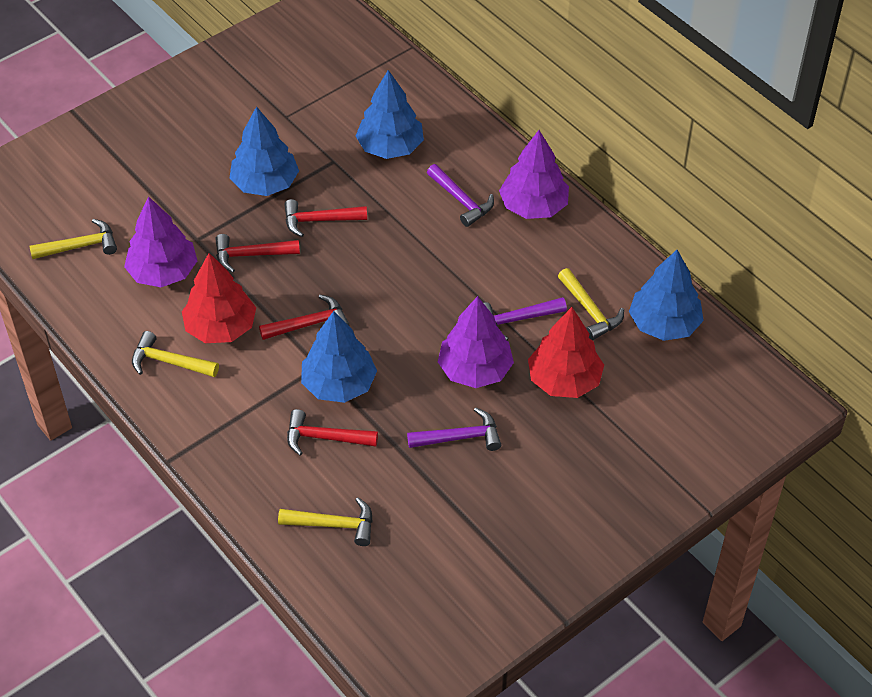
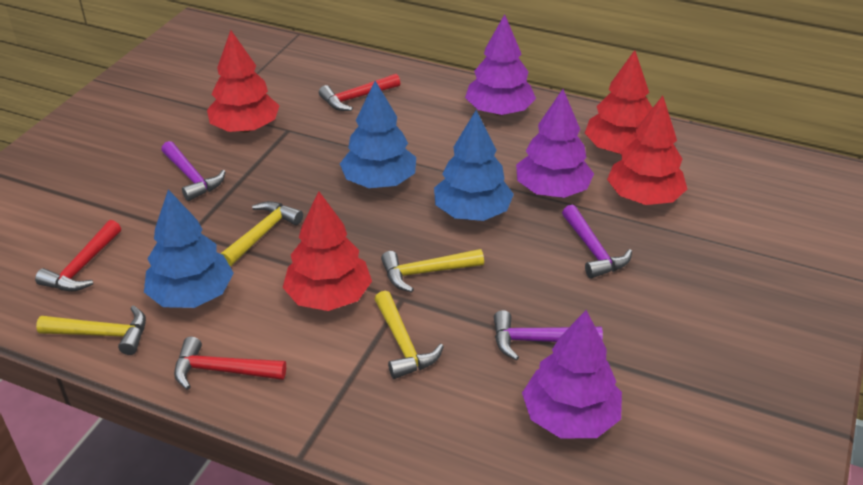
blue tree: 4 -> 3
red hammer: 4 -> 3
red tree: 2 -> 4

